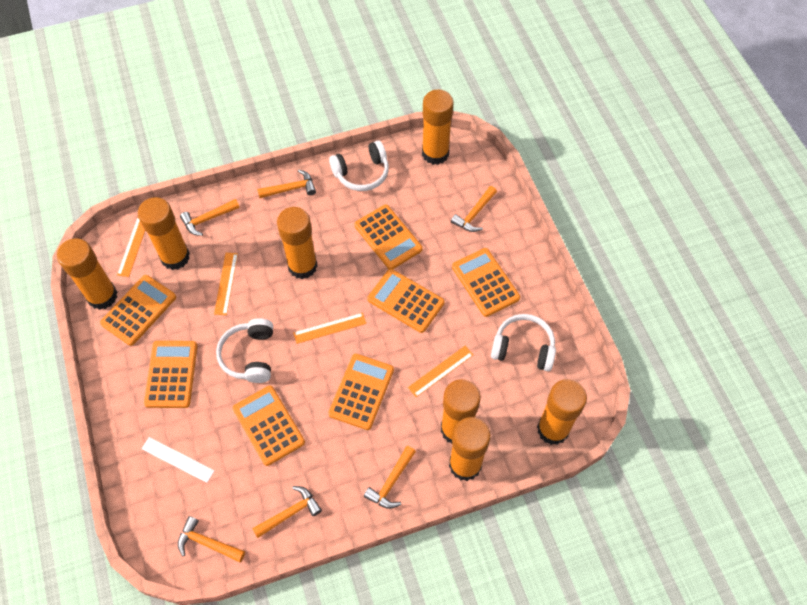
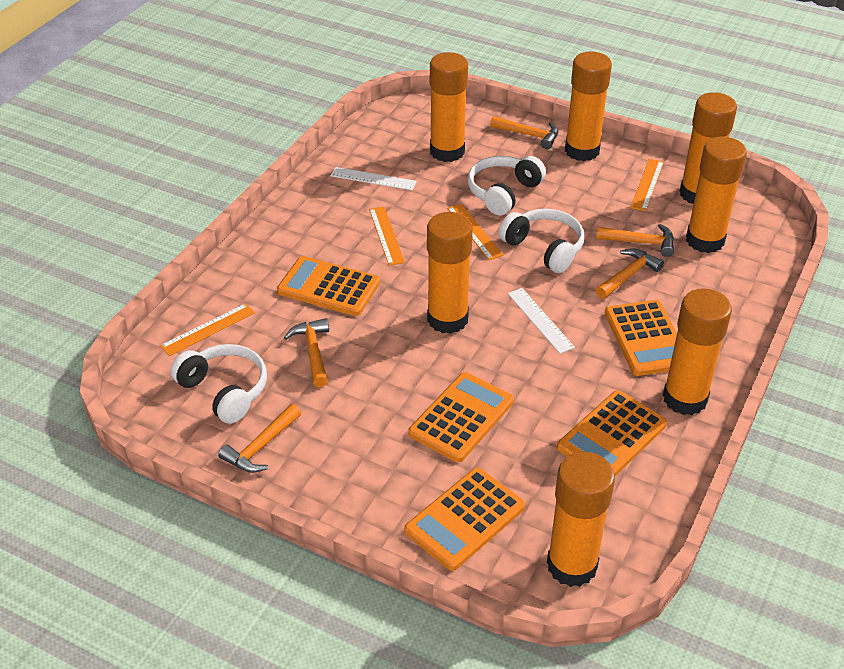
orange calculator: 7 -> 5
orange hammer: 6 -> 5
white ruler: 1 -> 2

